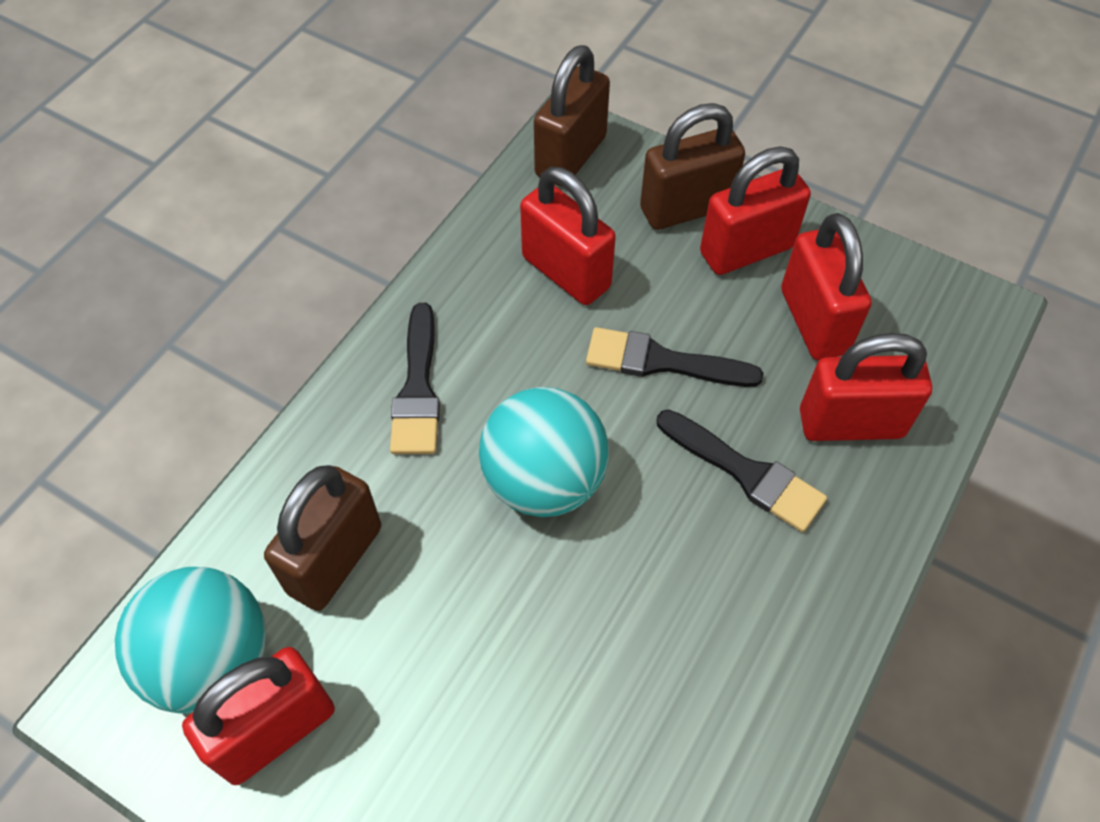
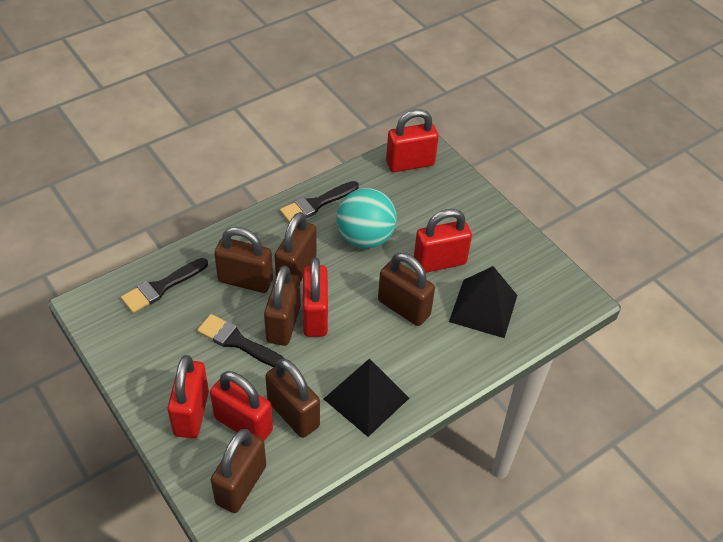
black pyramid: 0 -> 2
brown padlock: 3 -> 6
turquoise ball: 2 -> 1

